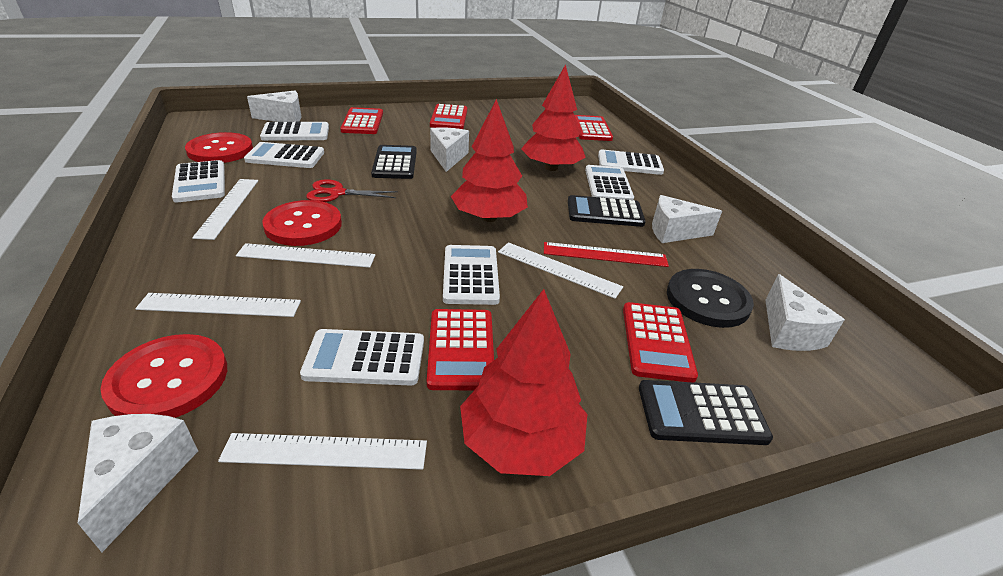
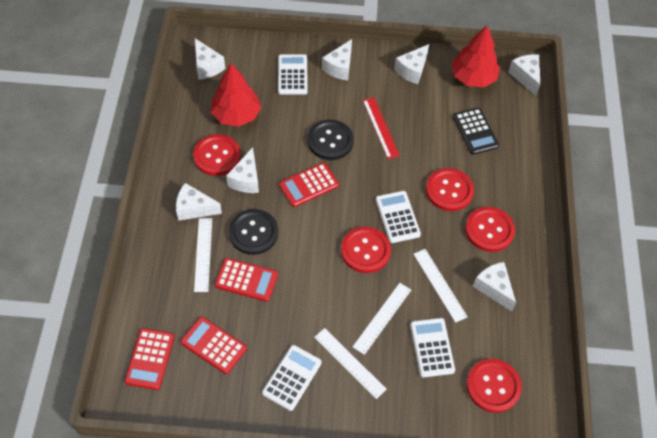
black button: 1 -> 2
black calculator: 3 -> 1
red button: 3 -> 5
red calculator: 5 -> 4
red scissors: 1 -> 0
red tree: 3 -> 2
white calculator: 7 -> 4
white cheese: 5 -> 7
white ruler: 5 -> 4

